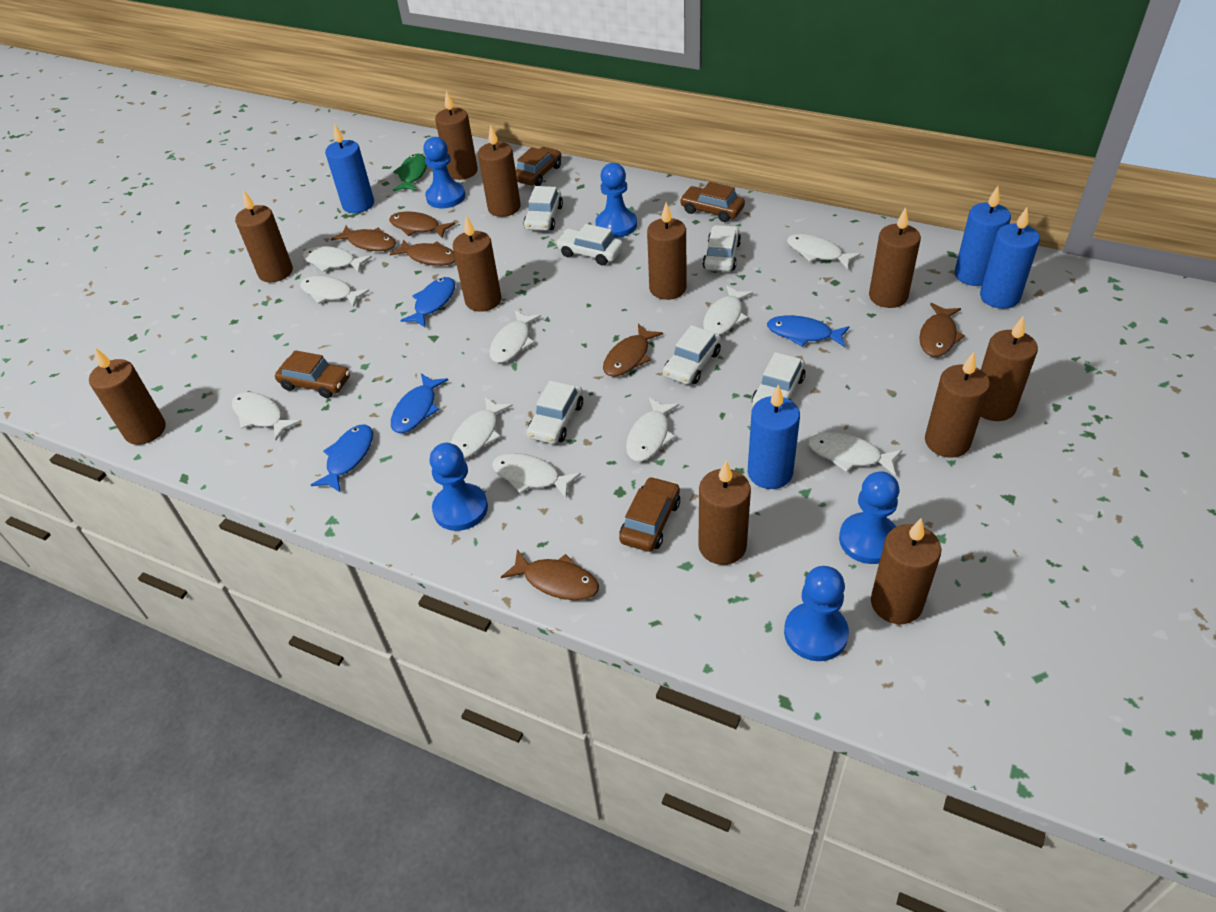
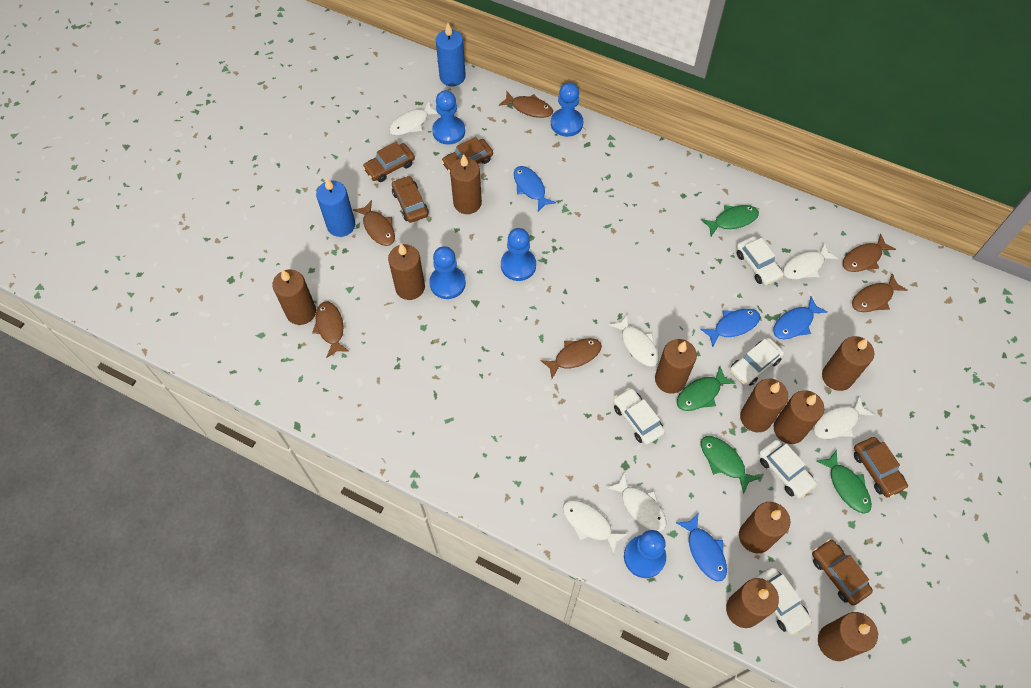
blue candle: 4 -> 2
brown candle: 11 -> 10
brown car: 4 -> 5
green fish: 1 -> 4
white car: 6 -> 5
white fish: 10 -> 6

